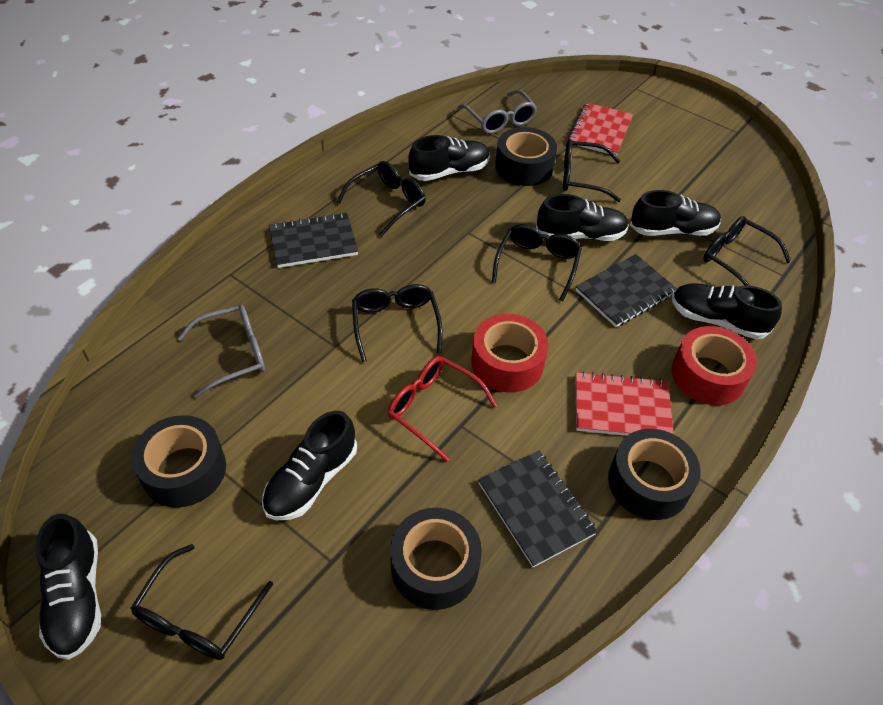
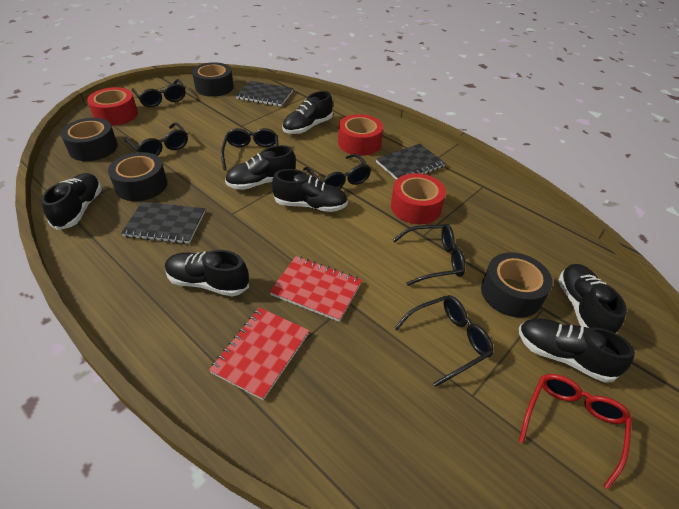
black shoe: 6 -> 7
grey glasses: 2 -> 0
red tape: 2 -> 3

